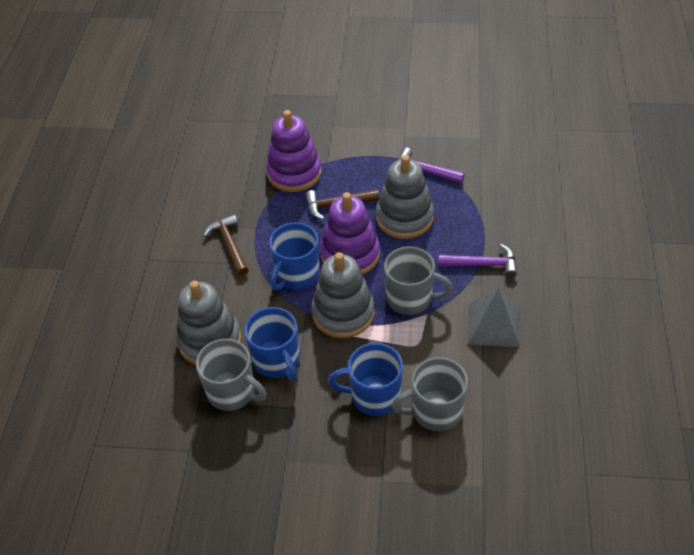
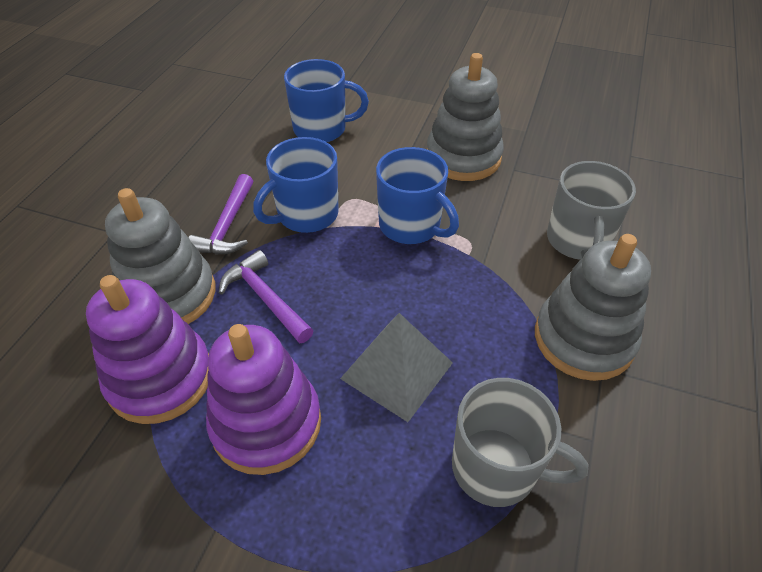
brown hammer: 2 -> 0
grey mug: 3 -> 2

